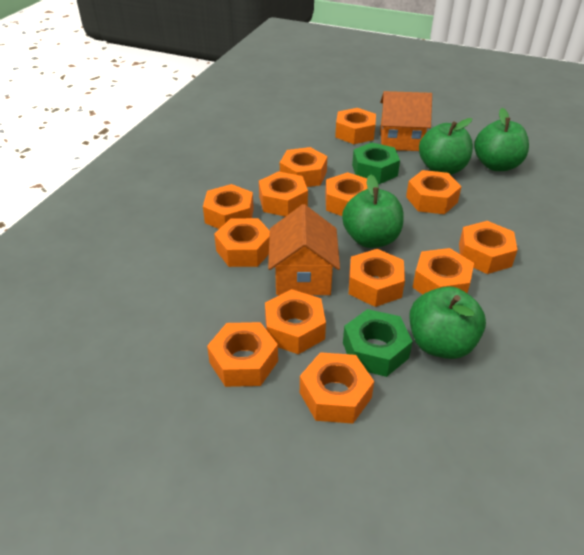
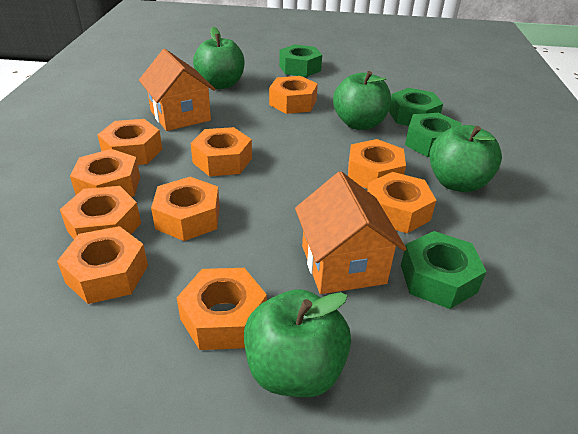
green nut: 2 -> 4
orange nut: 13 -> 10

